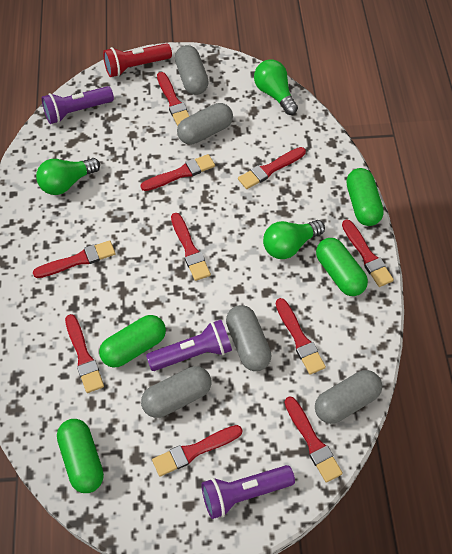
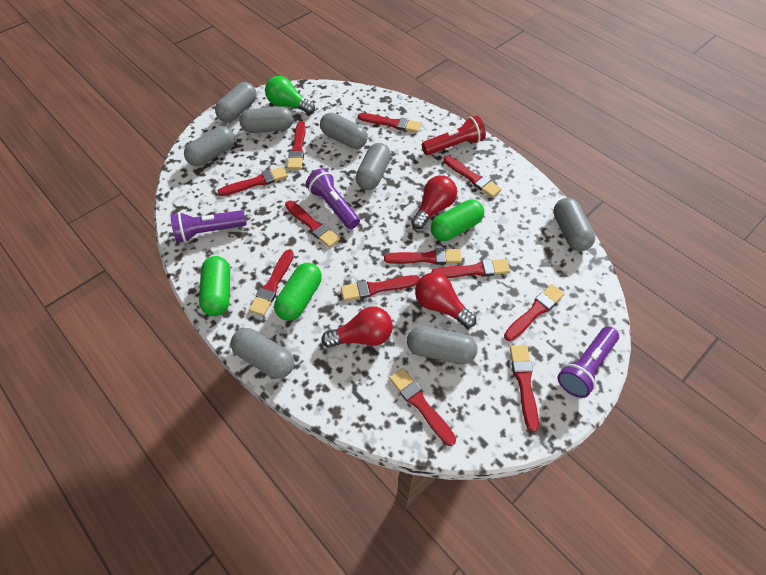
green capsule: 4 -> 3
green light bulb: 3 -> 1
grey capsule: 5 -> 8
red brush: 10 -> 12
red light bulb: 0 -> 3

